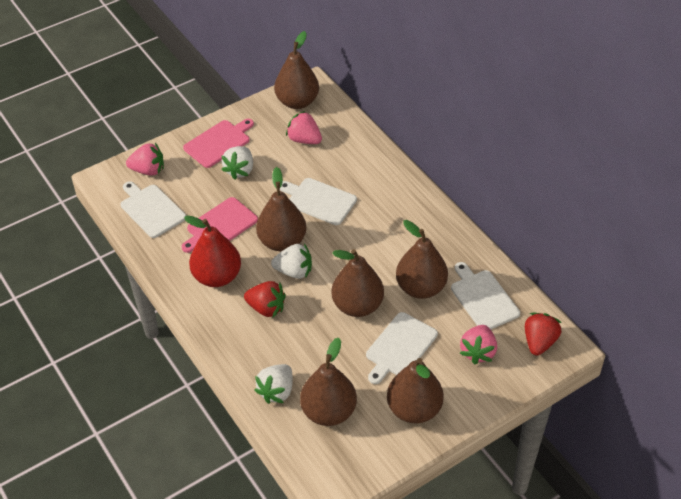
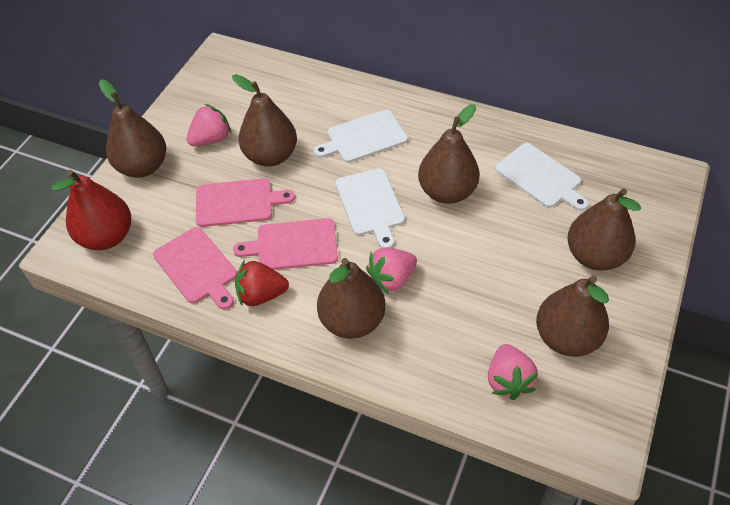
pink cutting board: 2 -> 3
red strawberry: 2 -> 1
white cutting board: 4 -> 3
white strawberry: 3 -> 0

